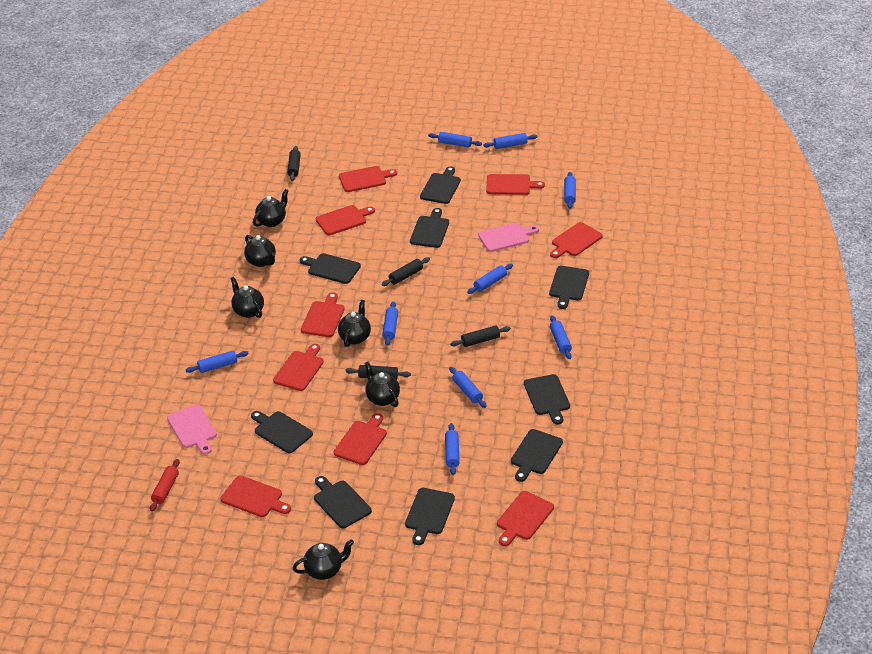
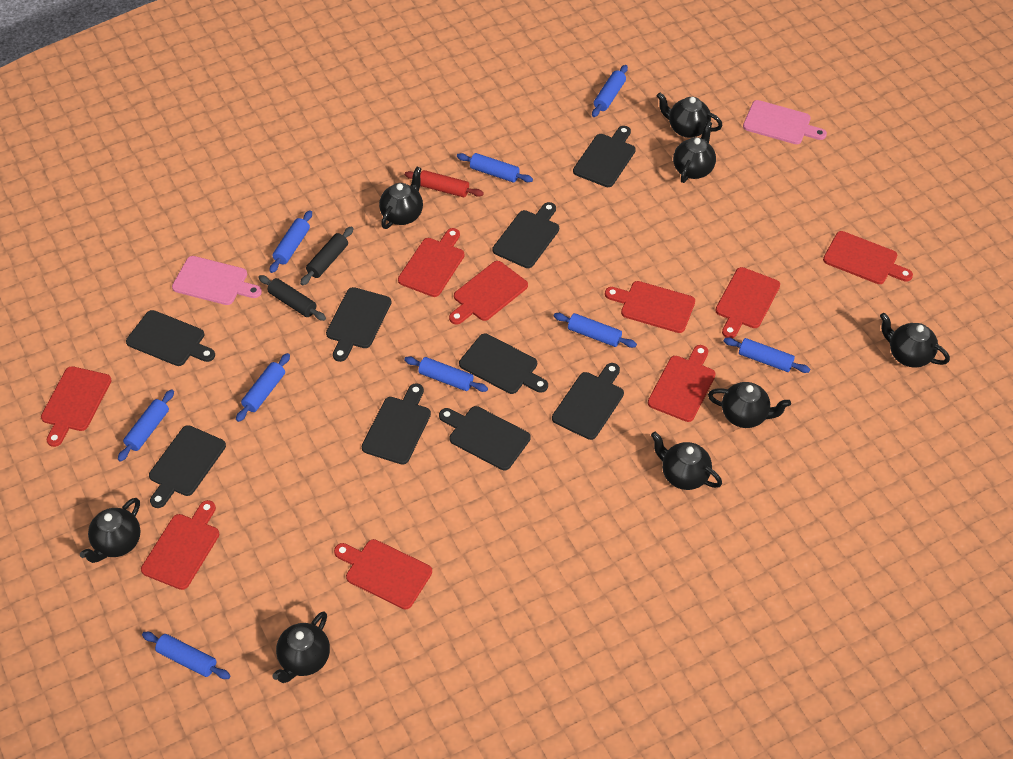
black rolling pin: 4 -> 2
black teapot: 6 -> 8

